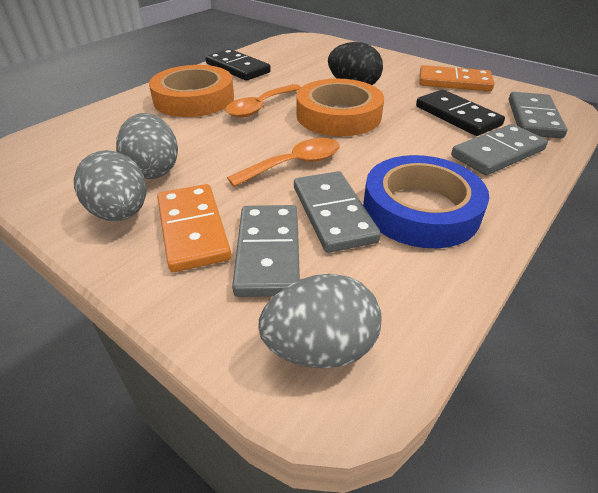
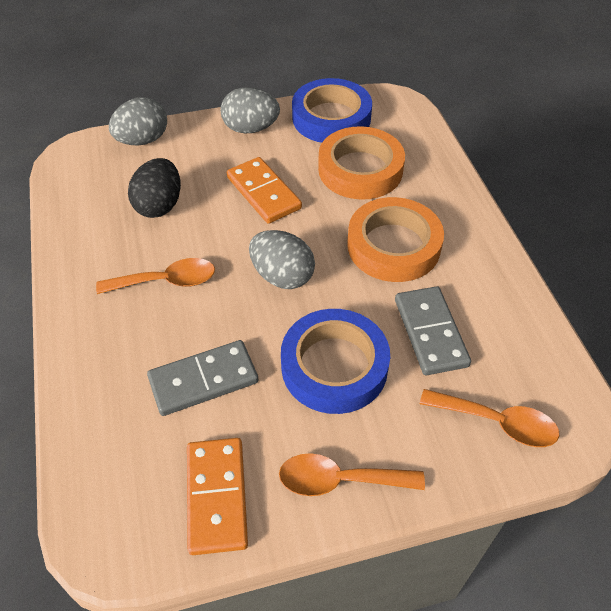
black domino: 2 -> 0
blue tape: 1 -> 2
grey domino: 4 -> 2
orange spoon: 2 -> 3

